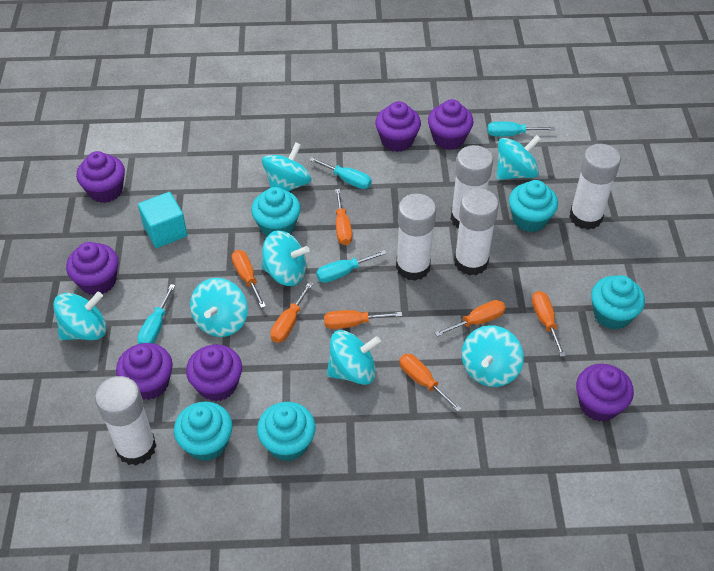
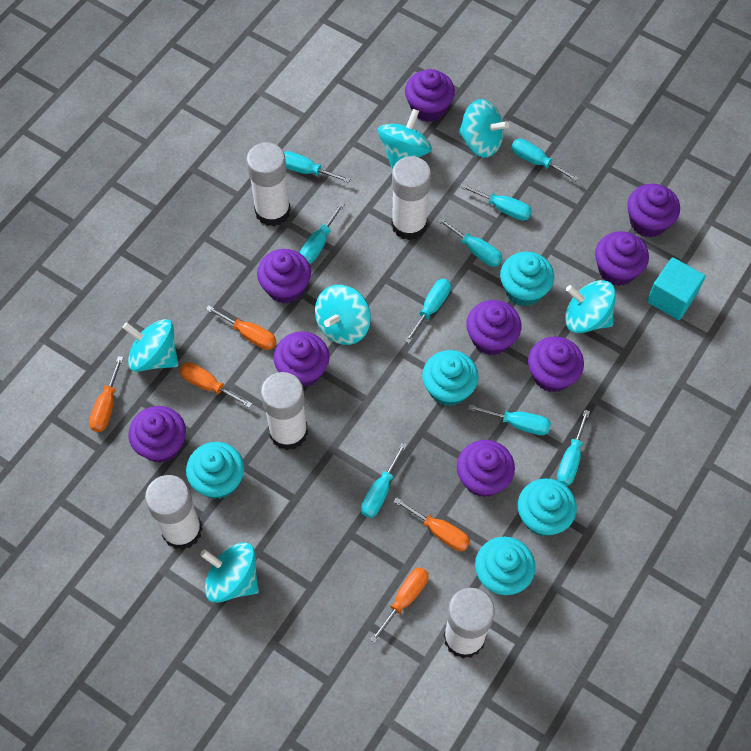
orange screwdriver: 7 -> 5
purple cupcake: 7 -> 9
turquoise screwdriver: 4 -> 9
turquoise spinning top: 7 -> 6

